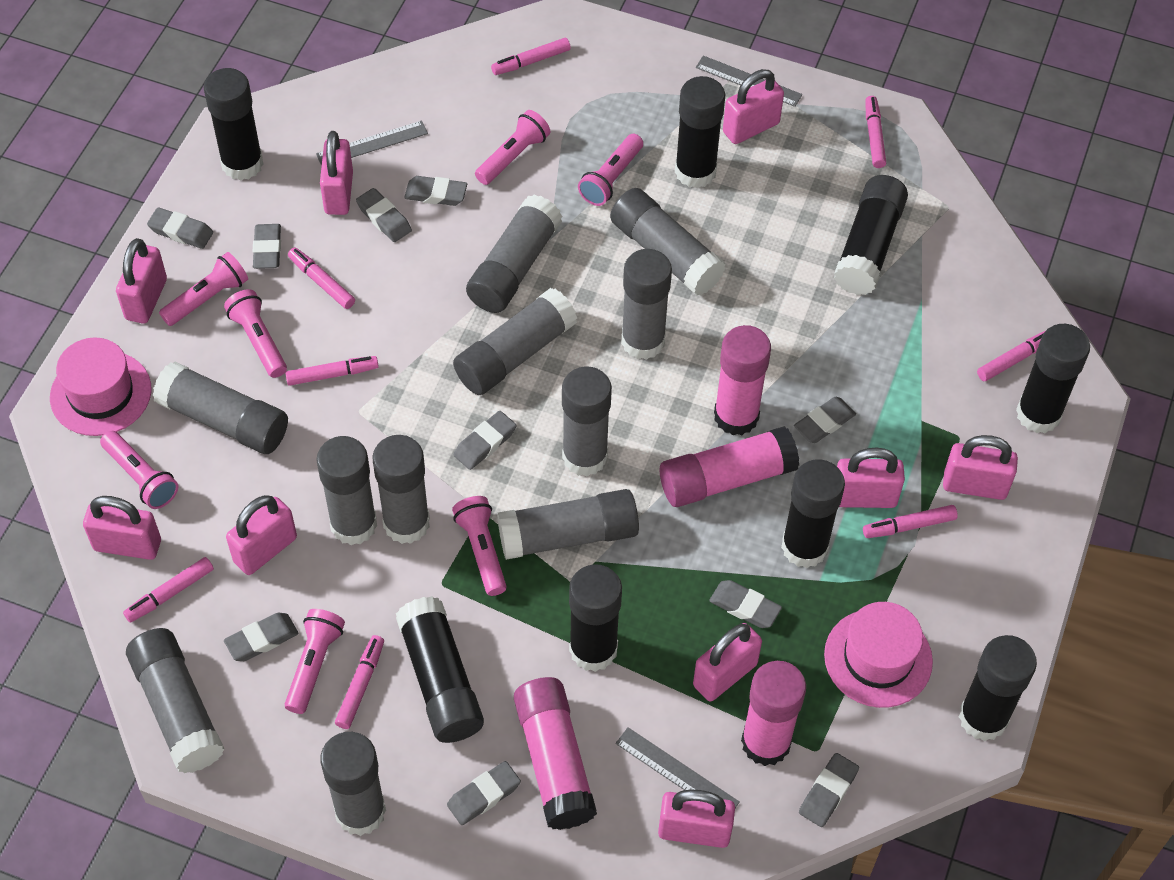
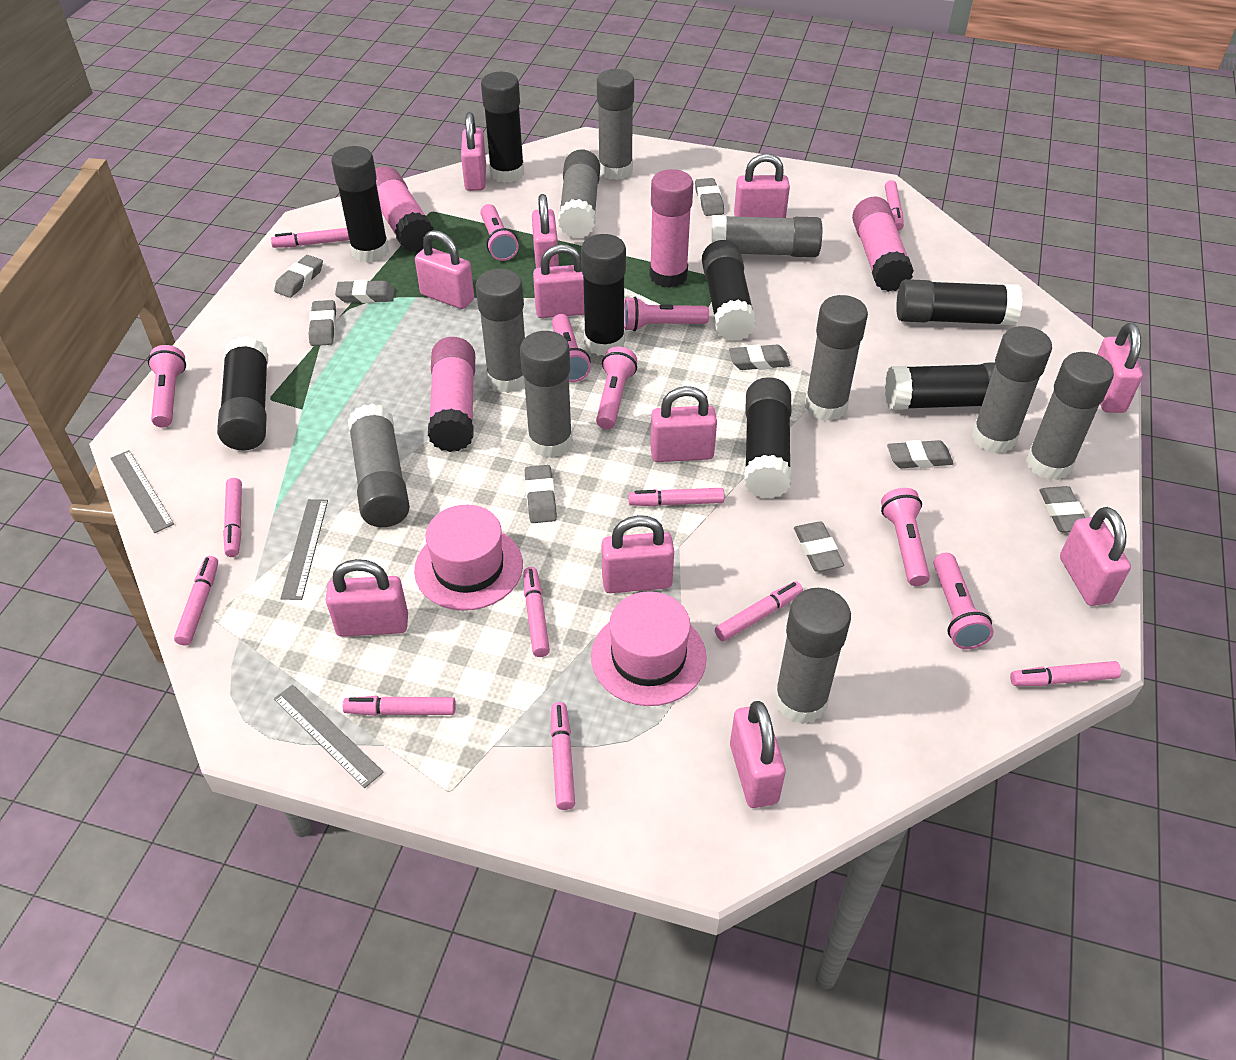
grey eraser: 10 -> 9
grey glue stick: 11 -> 10
pink marker: 8 -> 10
pink padlock: 9 -> 11

